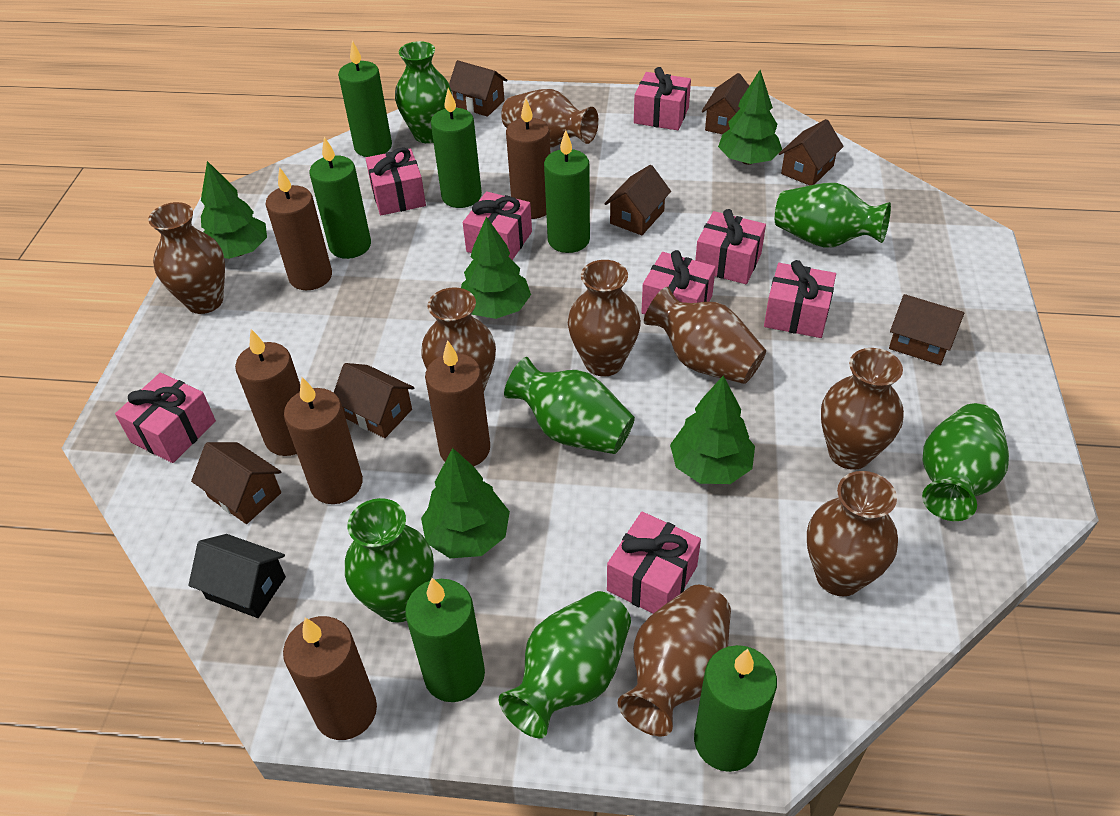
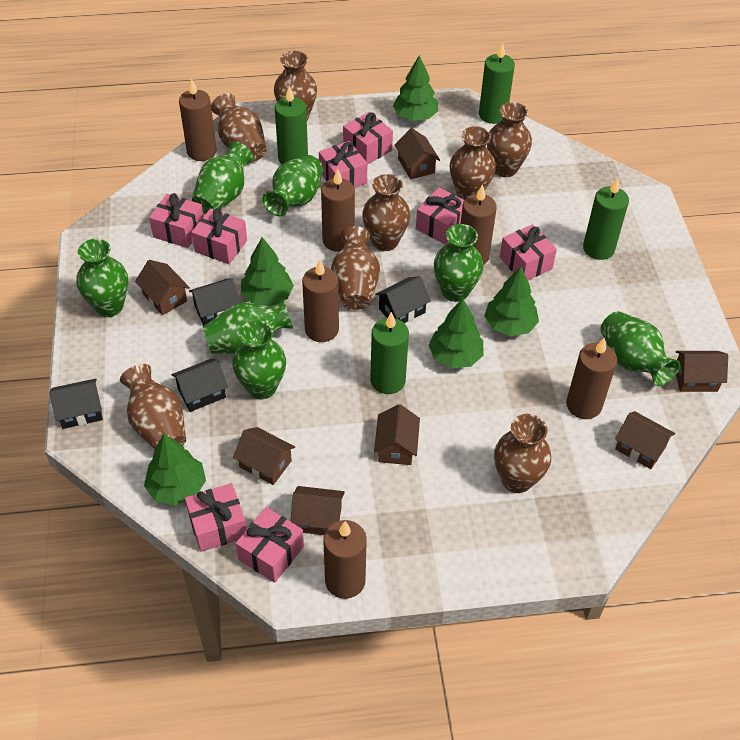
black house: 1 -> 4
green candle: 6 -> 4
green vase: 6 -> 7

